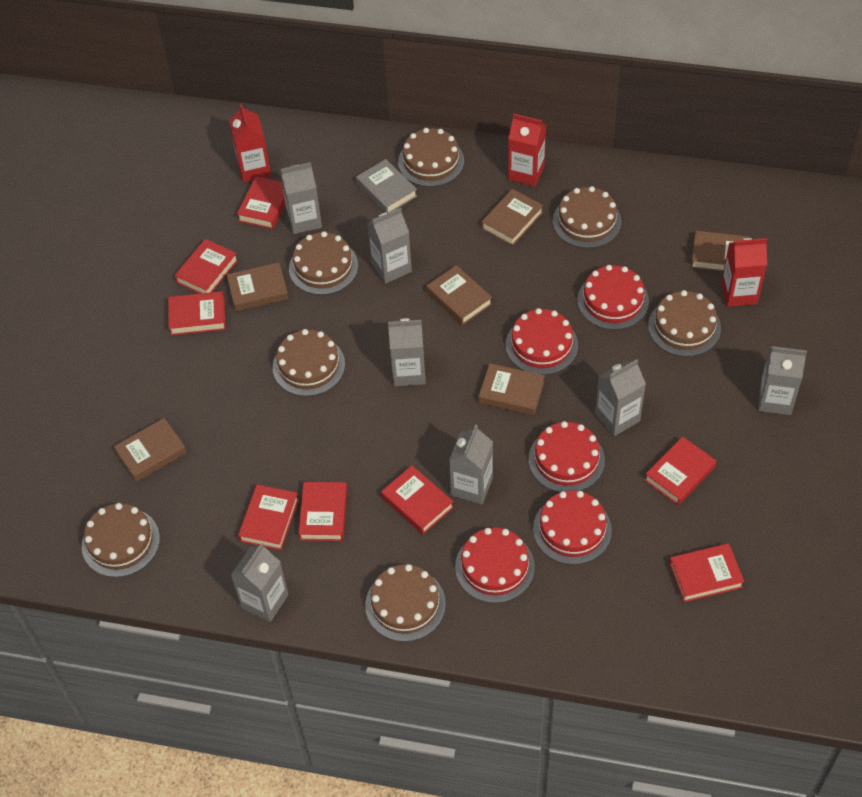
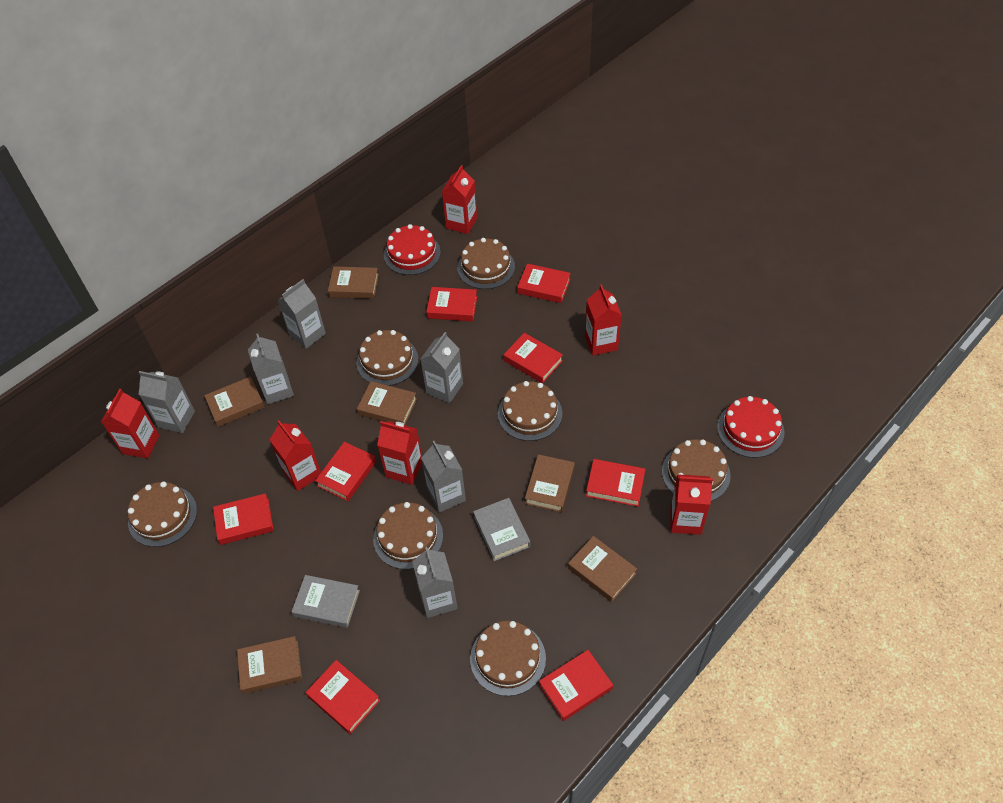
grey book: 1 -> 2
grey carton: 7 -> 6
red cake: 5 -> 2
red carton: 3 -> 6

